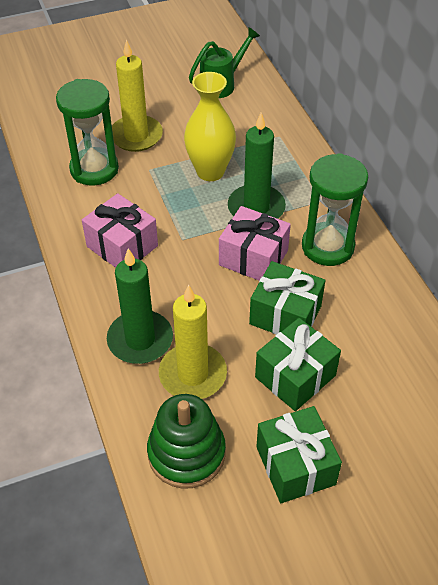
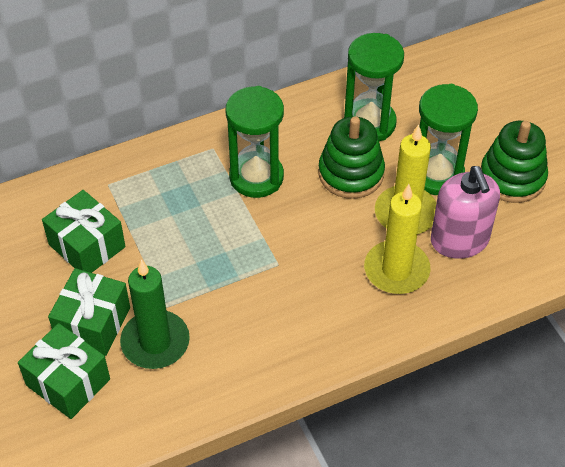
green candle: 2 -> 1
green hourglass: 2 -> 3
green stacking toy: 1 -> 2
green watering can: 1 -> 0
pink gift: 2 -> 0
pink soap dispenser: 0 -> 1
yellow vase: 1 -> 0

